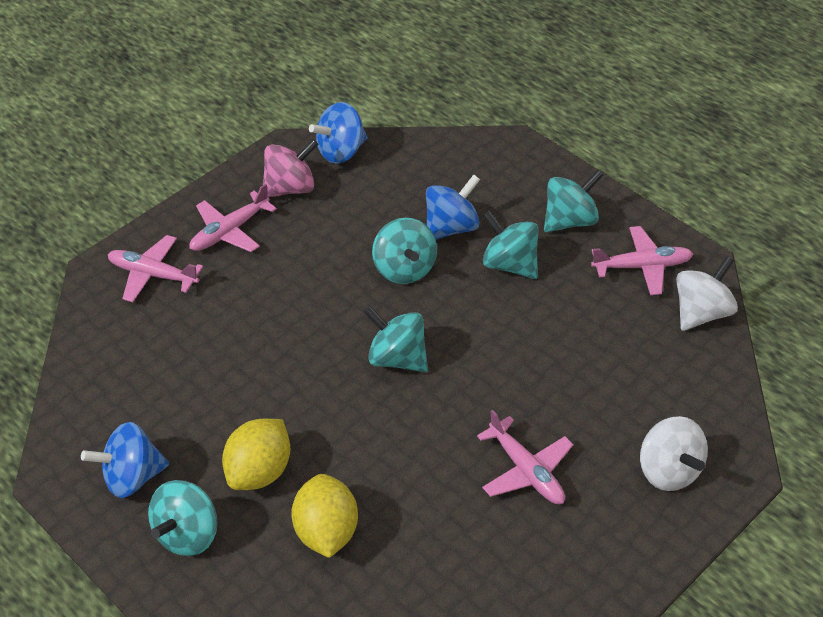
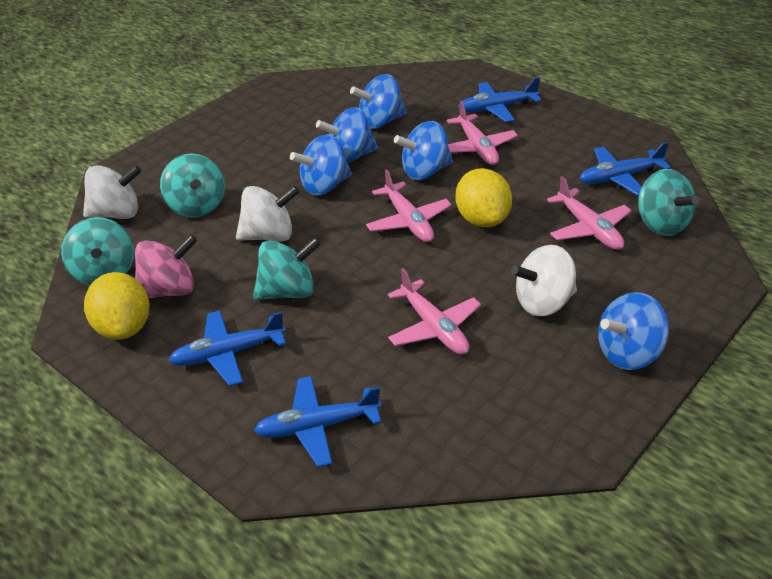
blue plane: 0 -> 4
blue spinning top: 3 -> 5
turquoise spinning top: 5 -> 4
white spinning top: 2 -> 3

